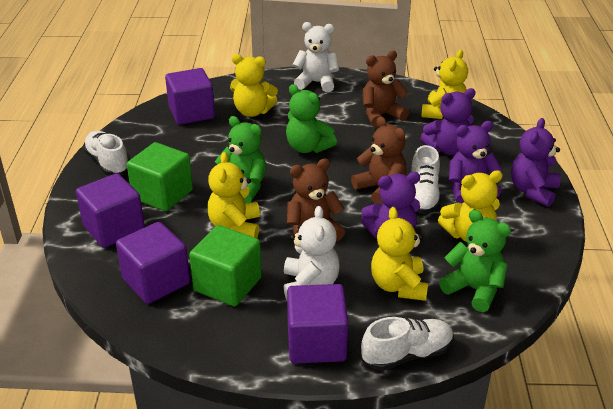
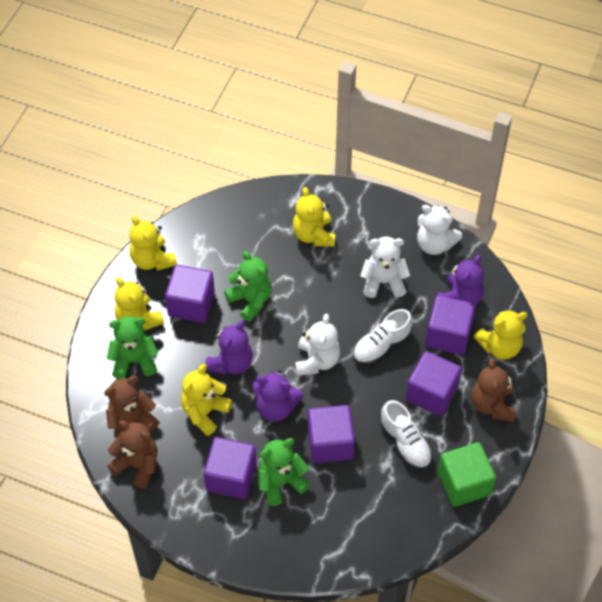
green cube: 2 -> 1
purple cube: 4 -> 5
purple teddy bear: 4 -> 3
white shoe: 3 -> 2
white teddy bear: 2 -> 3

